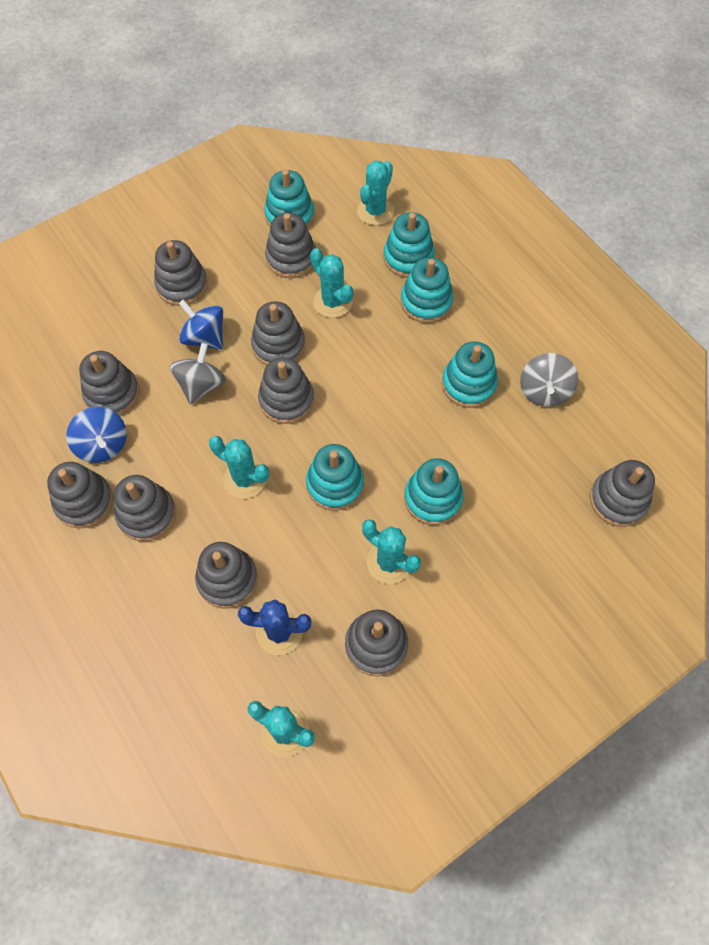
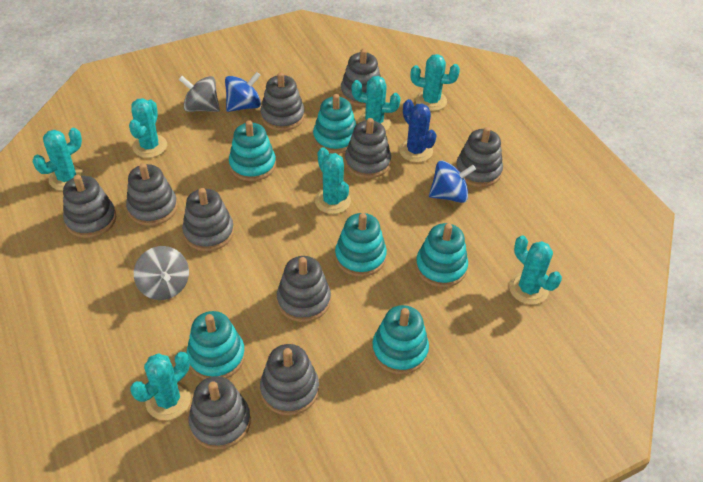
turquoise cactus: 5 -> 7

